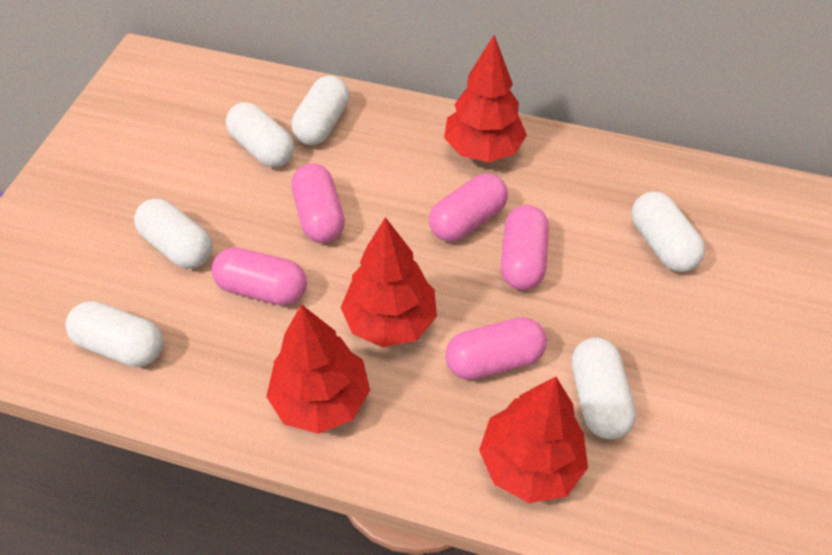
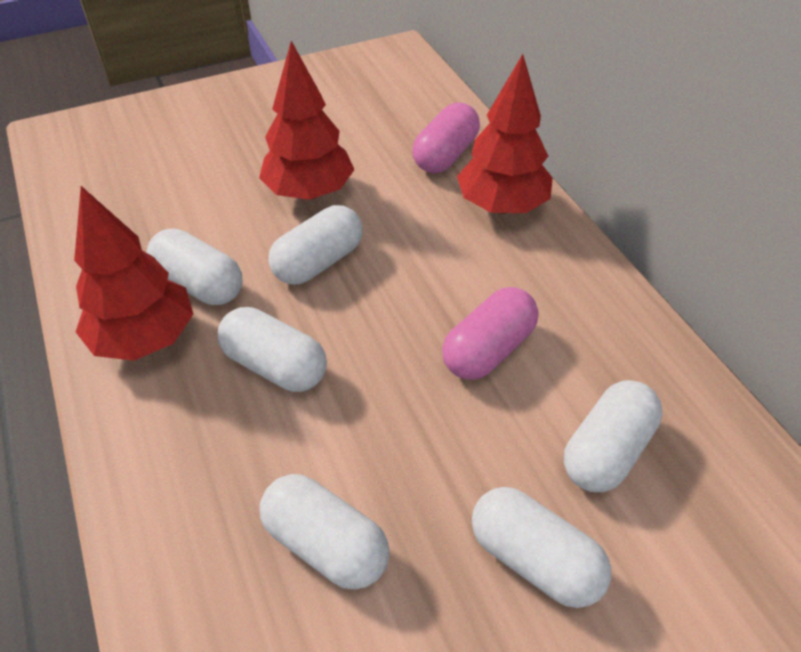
pink capsule: 5 -> 2
red tree: 4 -> 3

